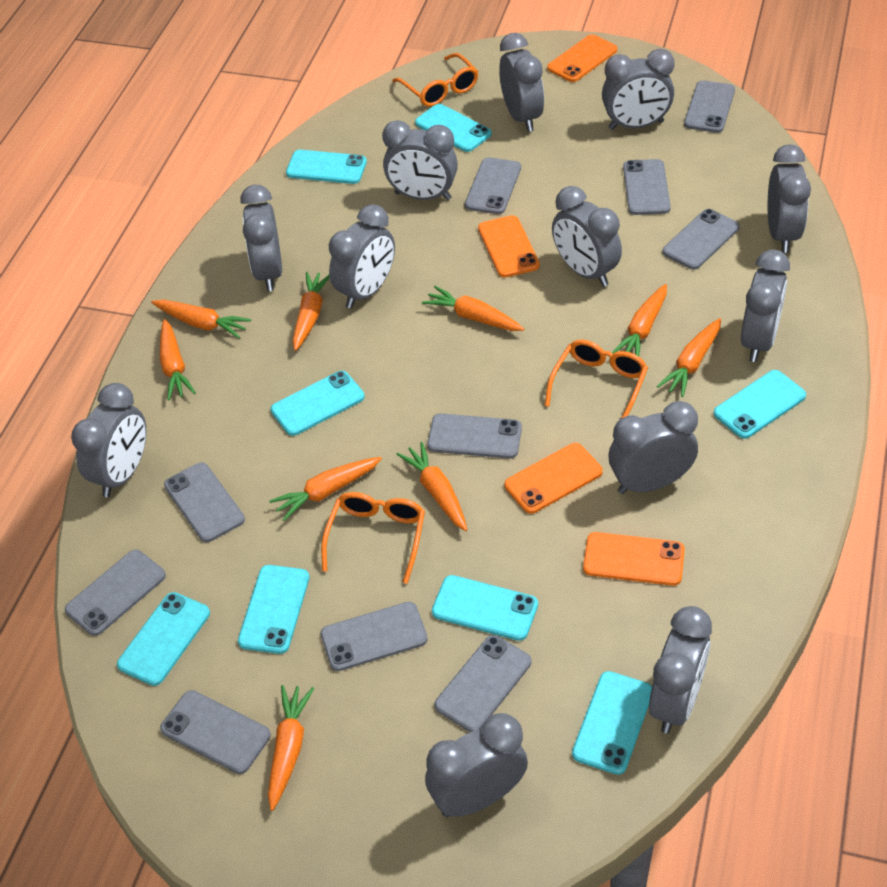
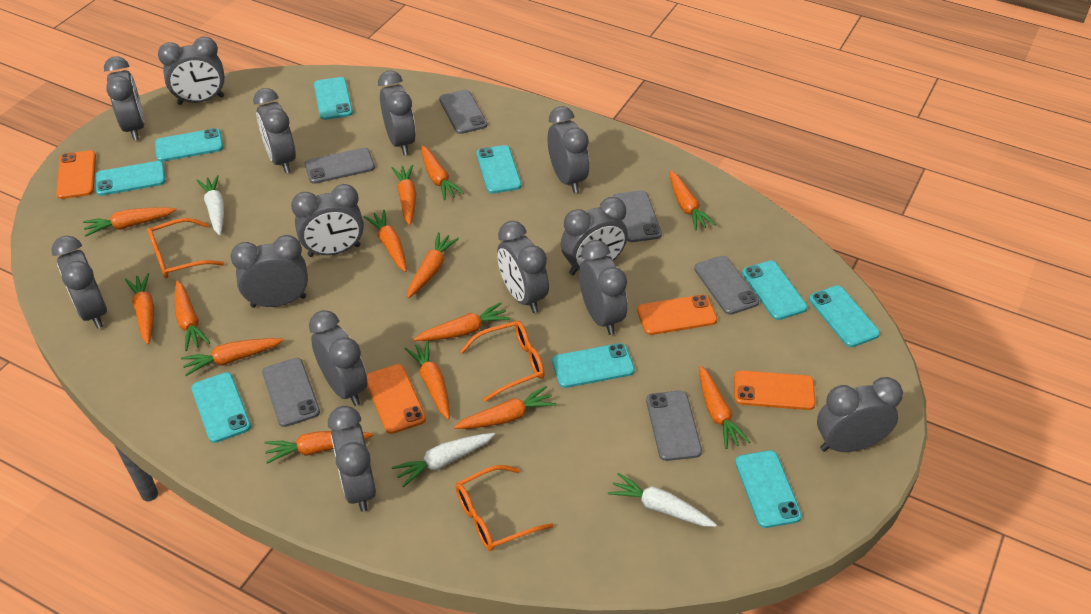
grey clock: 12 -> 14
grey phone: 10 -> 6
orange carrot: 9 -> 14
turquoise phone: 8 -> 9
white carrot: 0 -> 3

